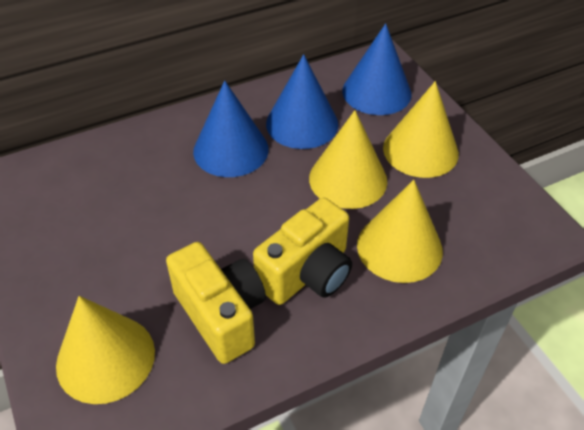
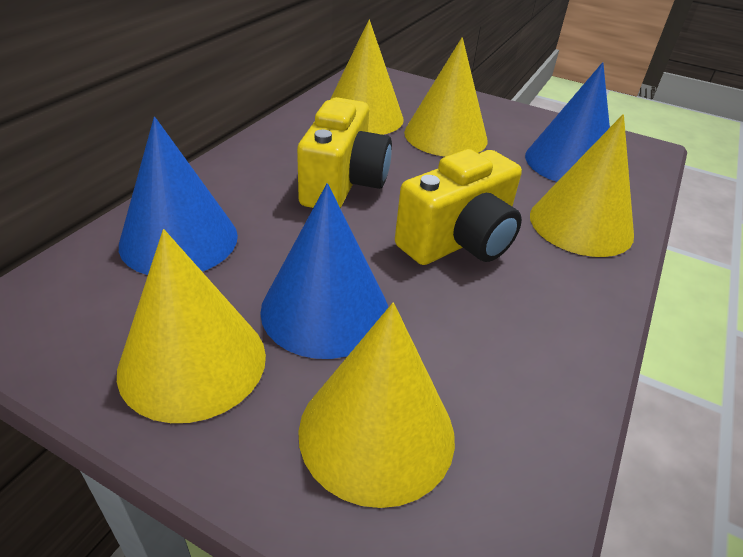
yellow cone: 4 -> 5

